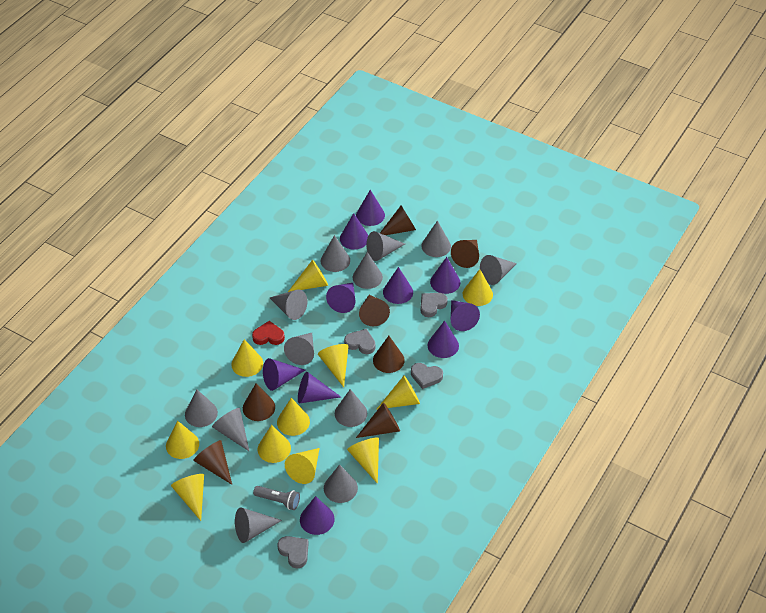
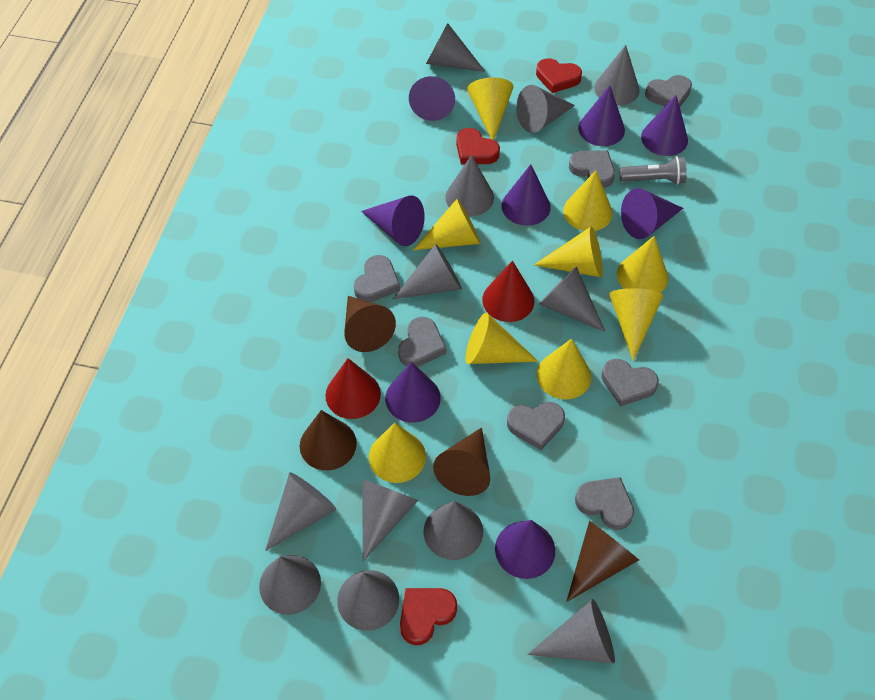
brown cone: 7 -> 4
grey heart: 4 -> 7
purple cone: 10 -> 8
red cone: 0 -> 2
red heart: 1 -> 3
yellow cone: 11 -> 9

